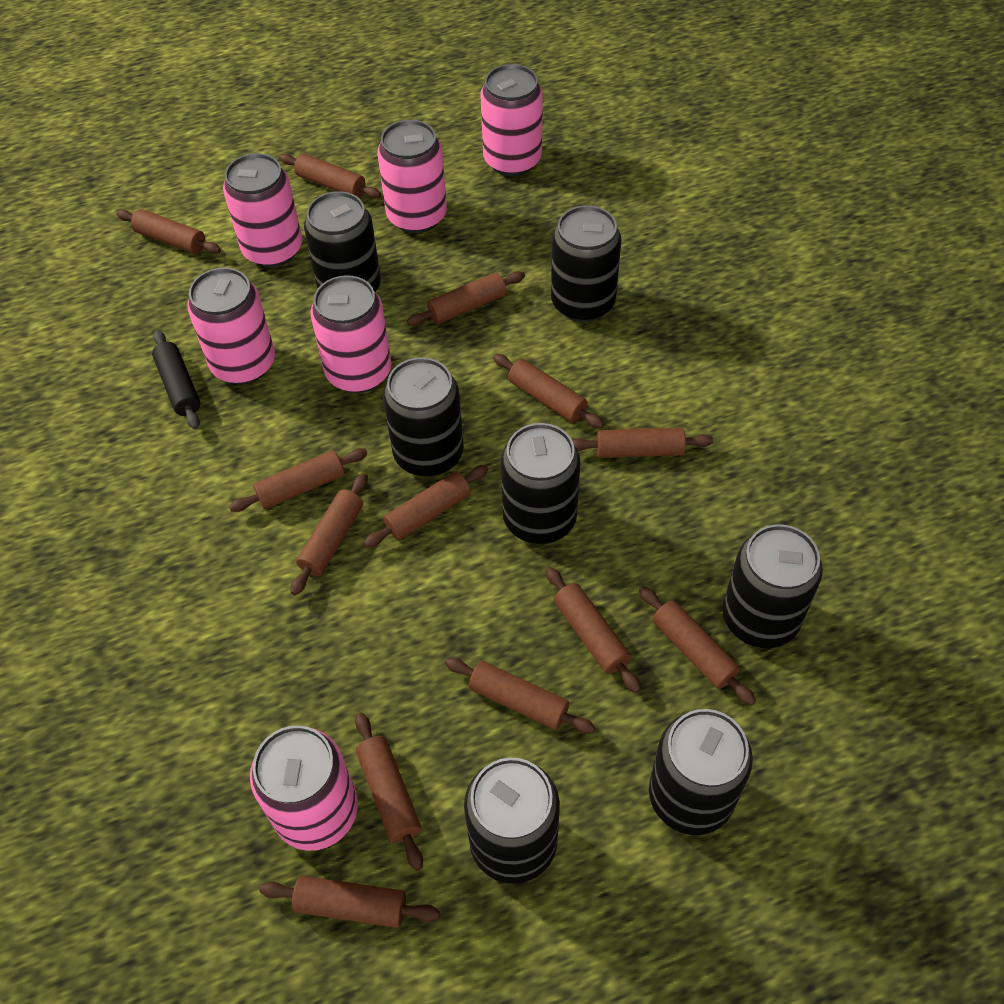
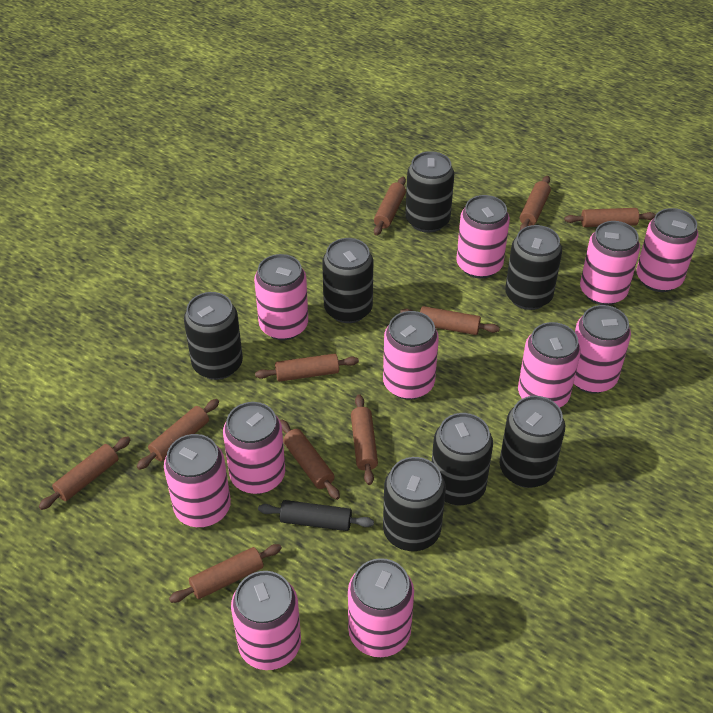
brown rolling pin: 13 -> 10
pink can: 6 -> 11

